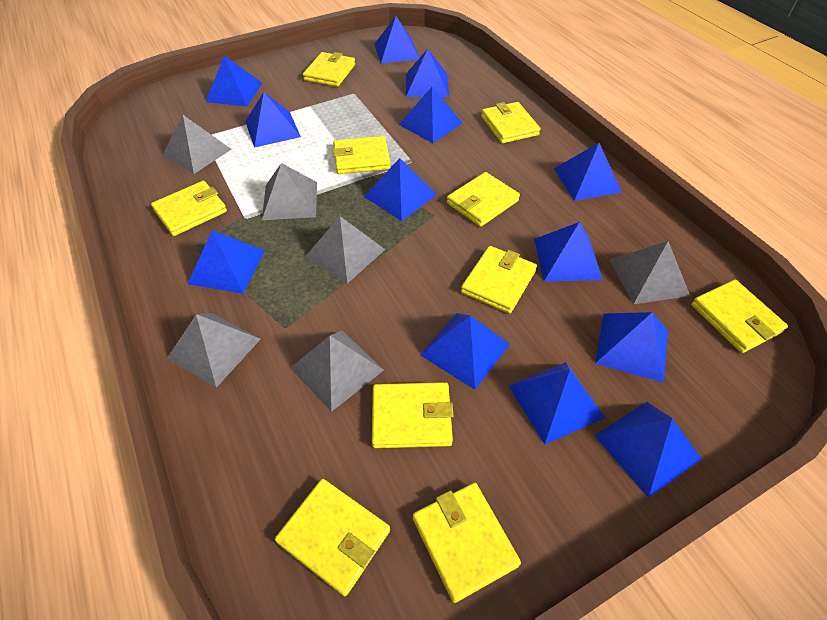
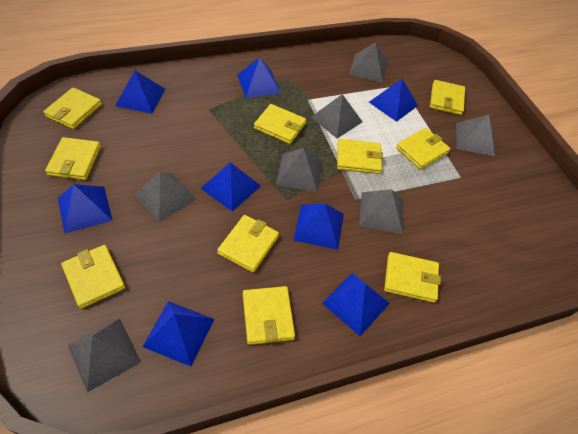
blue pyramid: 13 -> 8
grey pyramid: 6 -> 7

